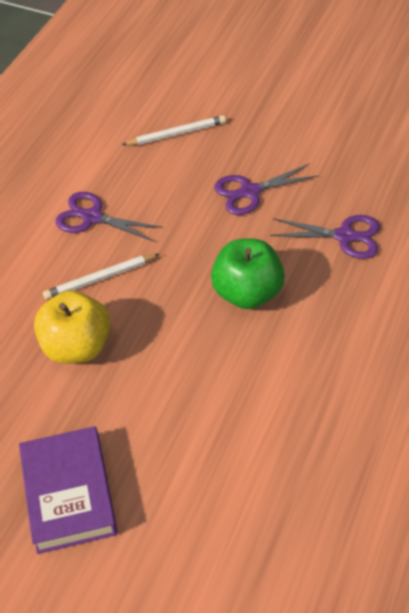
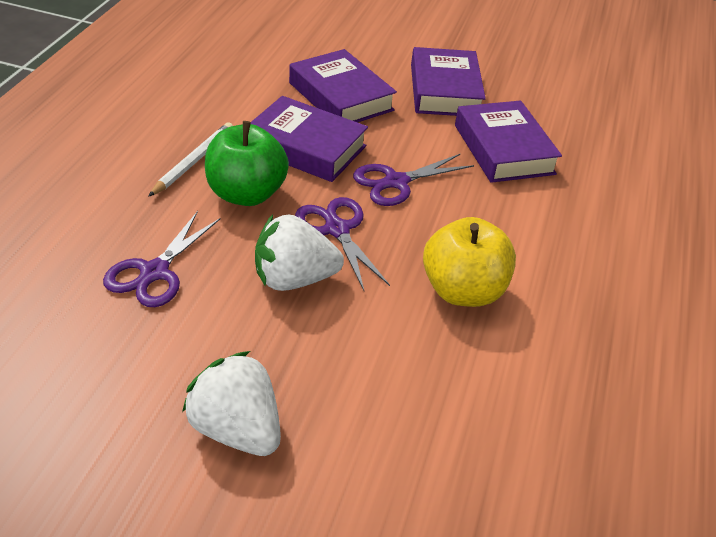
purple book: 1 -> 4
white pencil: 2 -> 1
white strawberry: 0 -> 2

